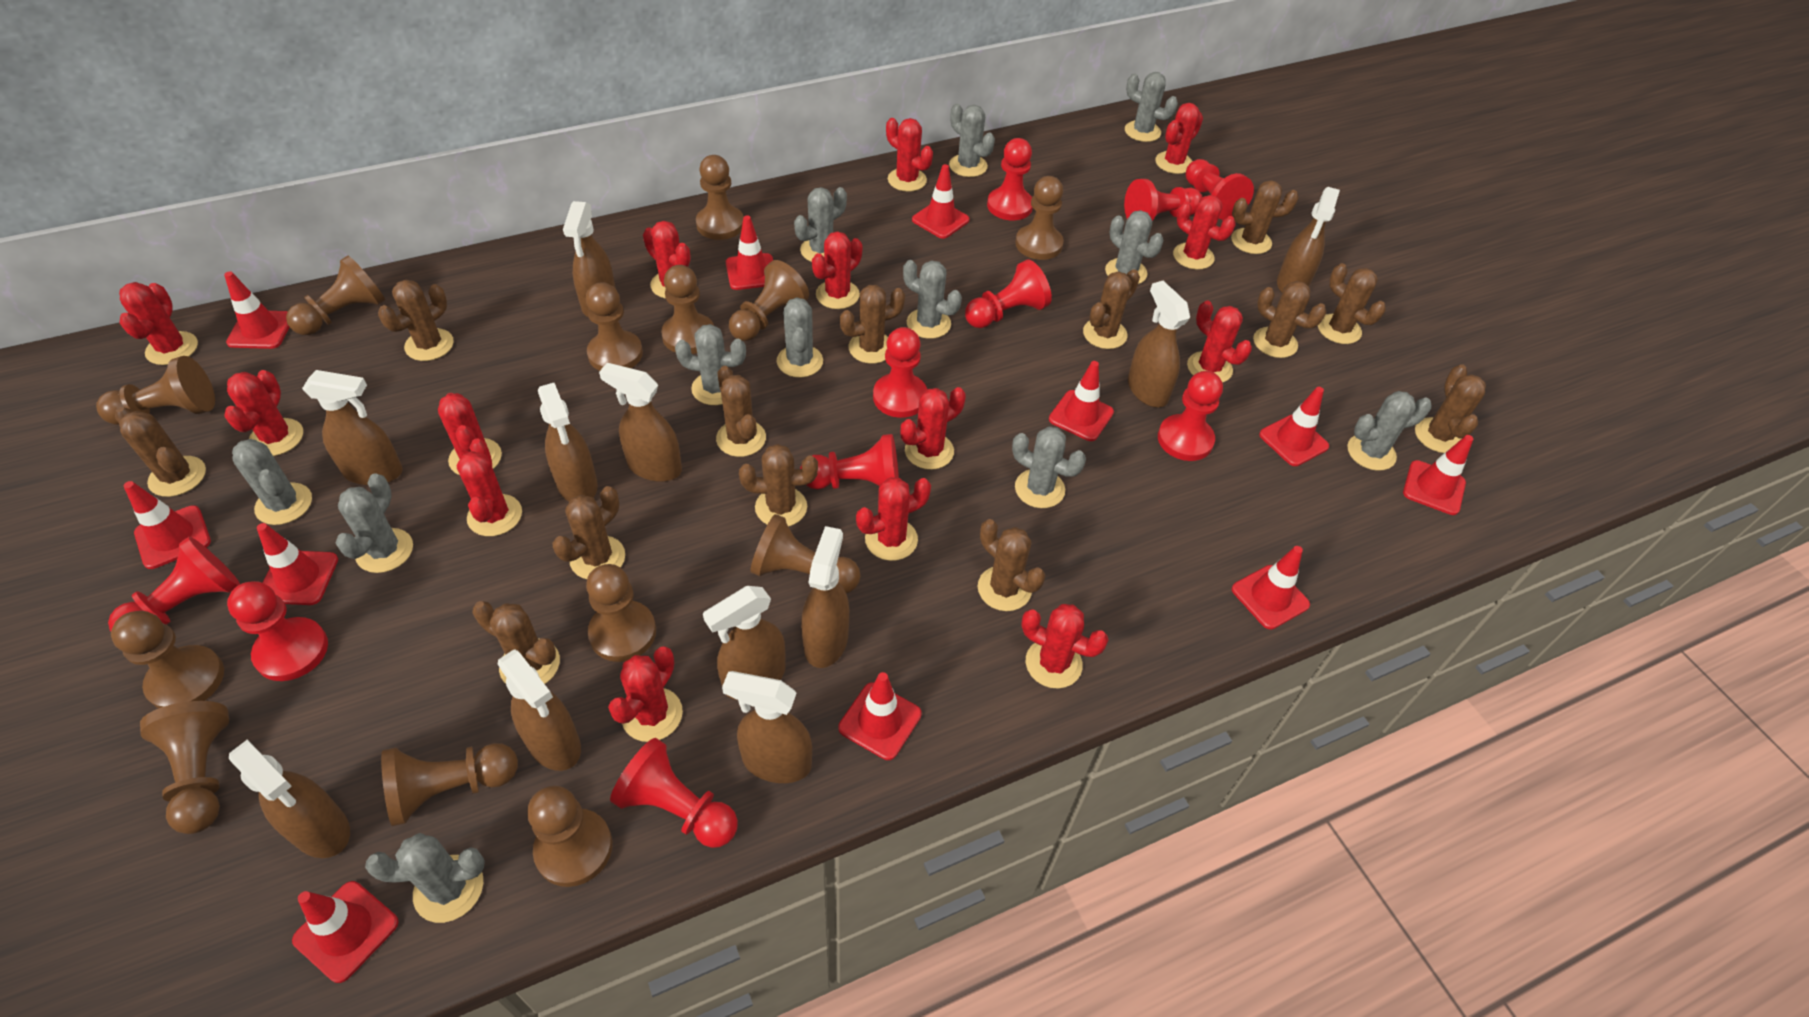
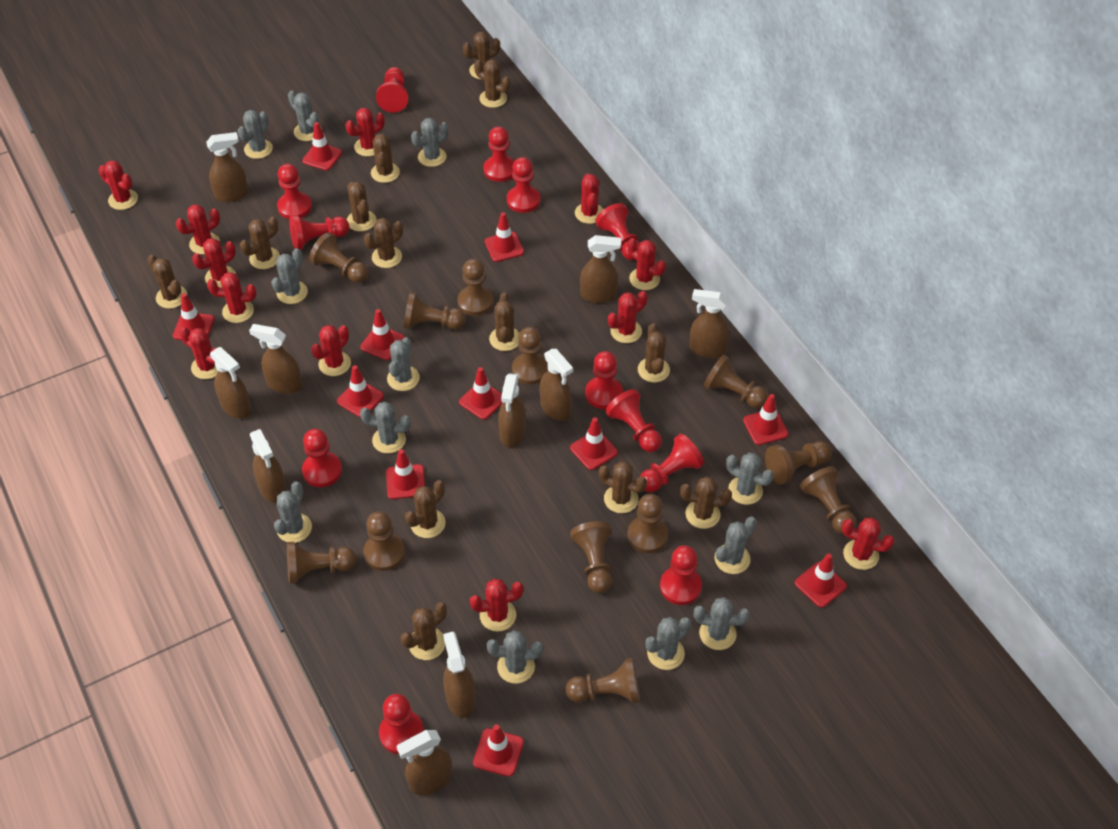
brown pawn: 13 -> 12
brown spray bottle: 11 -> 10
red cactus: 14 -> 12
red pawn: 10 -> 12

